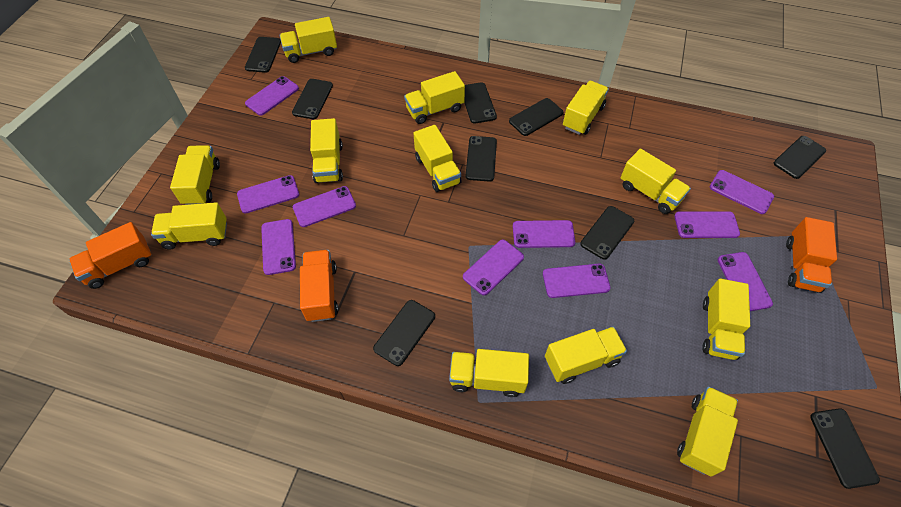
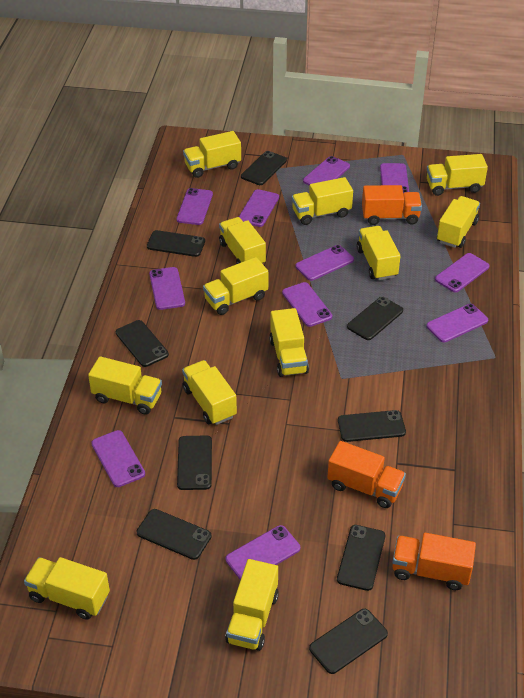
purple phone: 10 -> 11

